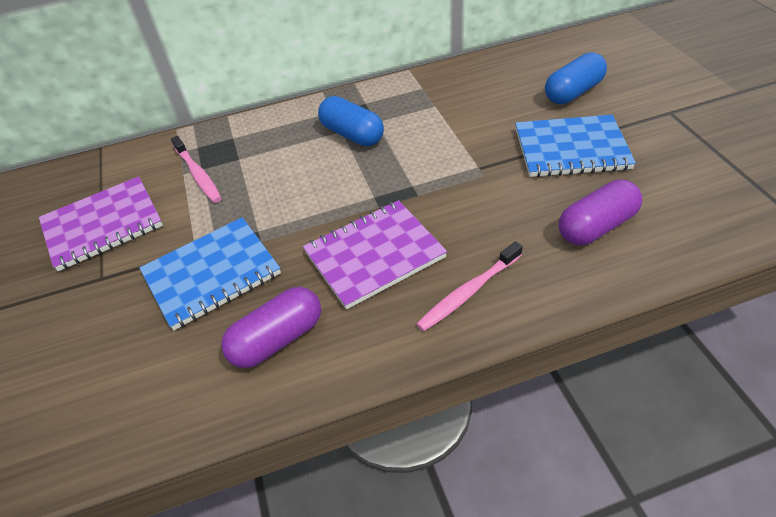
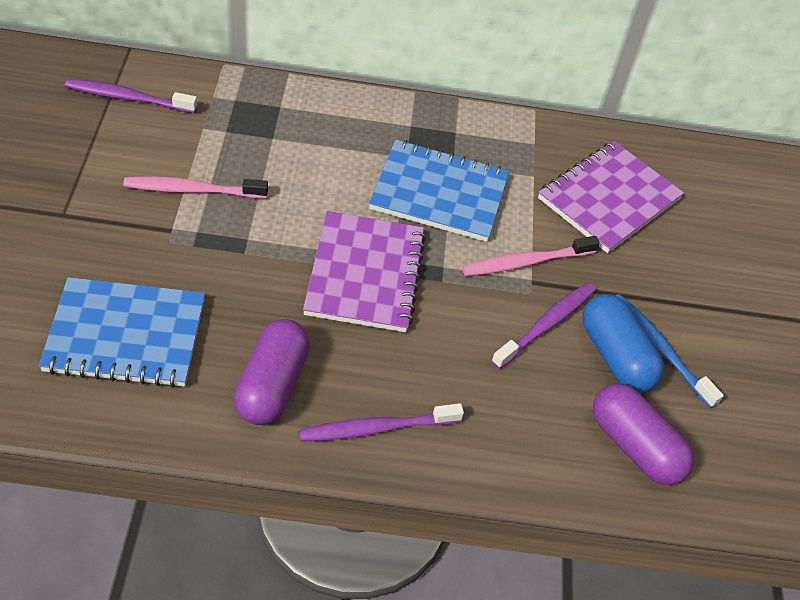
blue capsule: 2 -> 1
blue toothbrush: 0 -> 1
purple toothbrush: 0 -> 3

